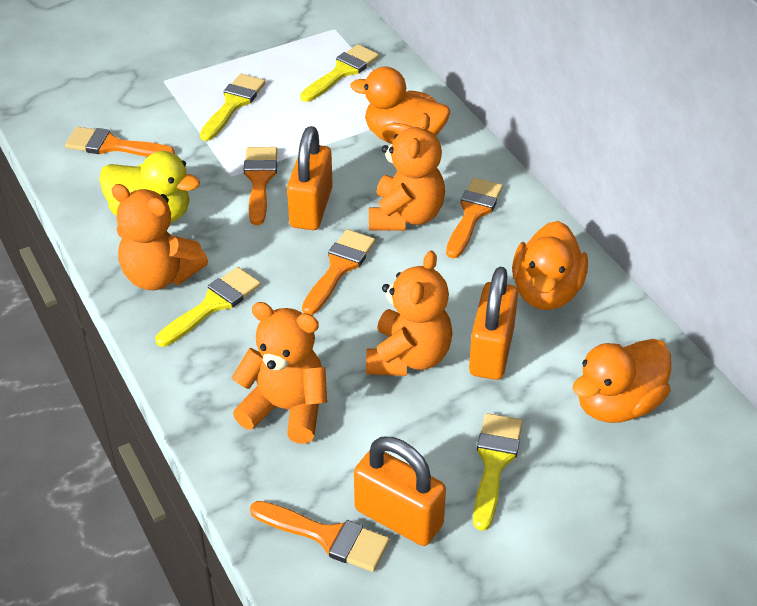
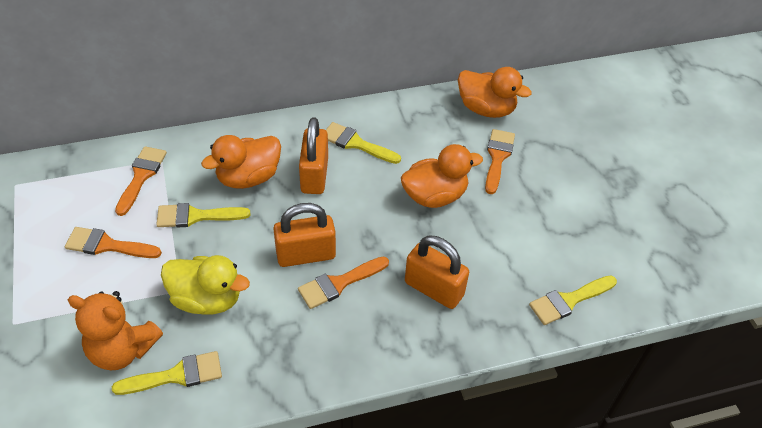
orange brush: 5 -> 4
orange teddy bear: 4 -> 1

